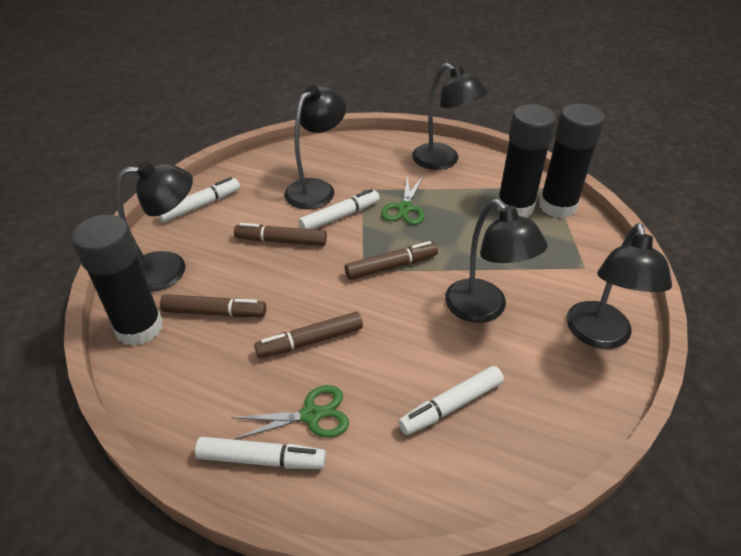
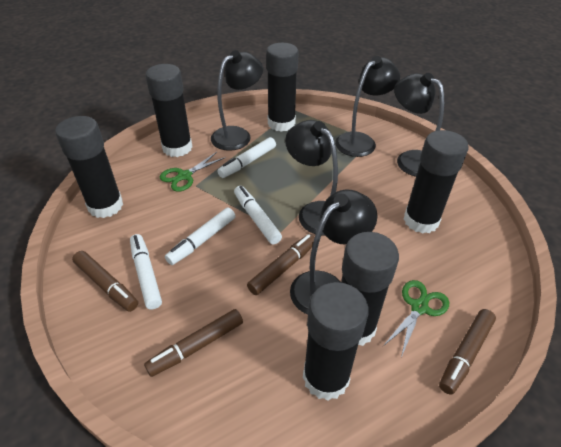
black glue stick: 3 -> 6

